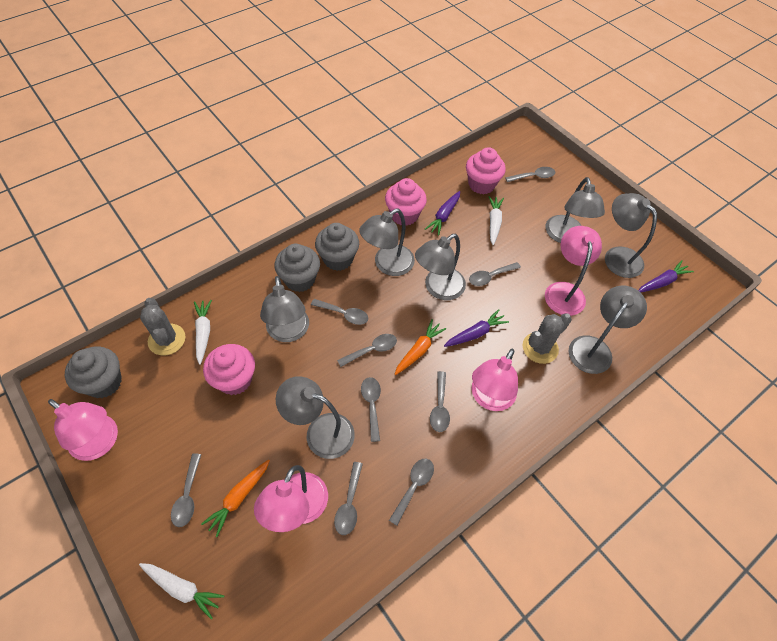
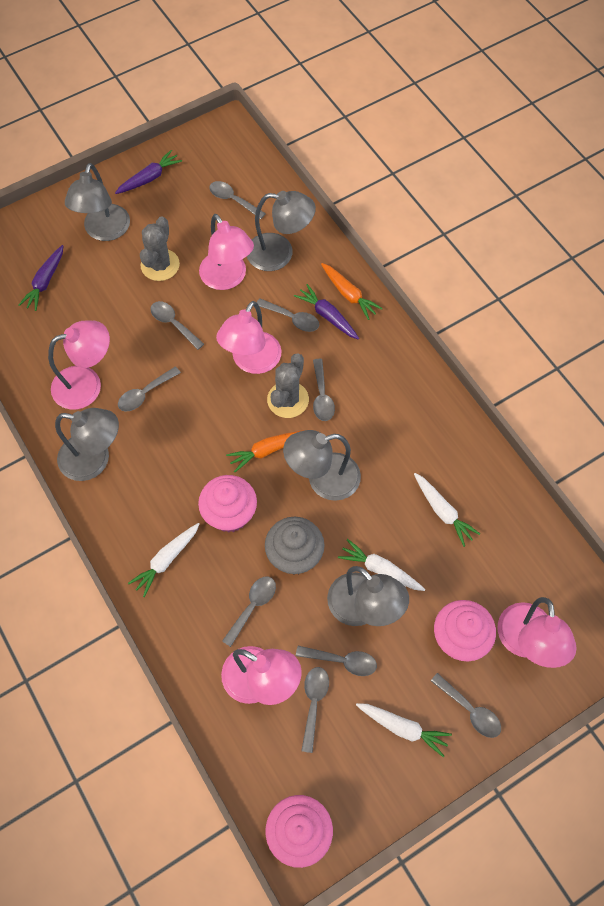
grey cupcake: 3 -> 1
grey lamp: 7 -> 5
pink lamp: 4 -> 5
white carrot: 3 -> 4

